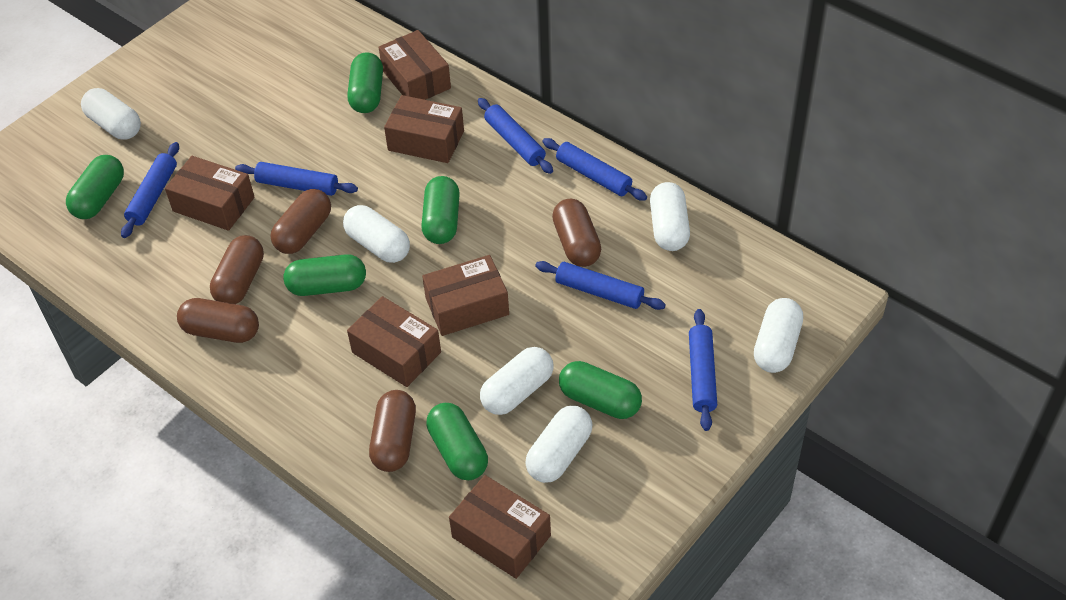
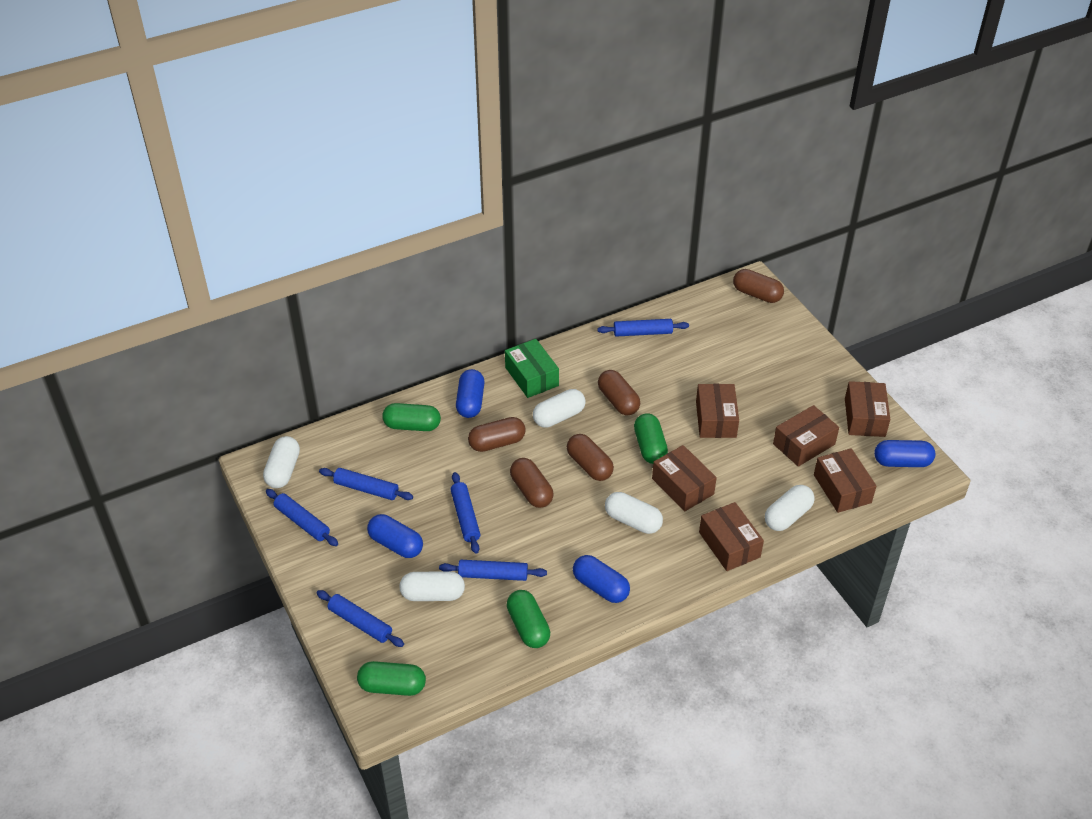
blue capsule: 0 -> 4
green box: 0 -> 1
green capsule: 6 -> 4
white capsule: 6 -> 5

